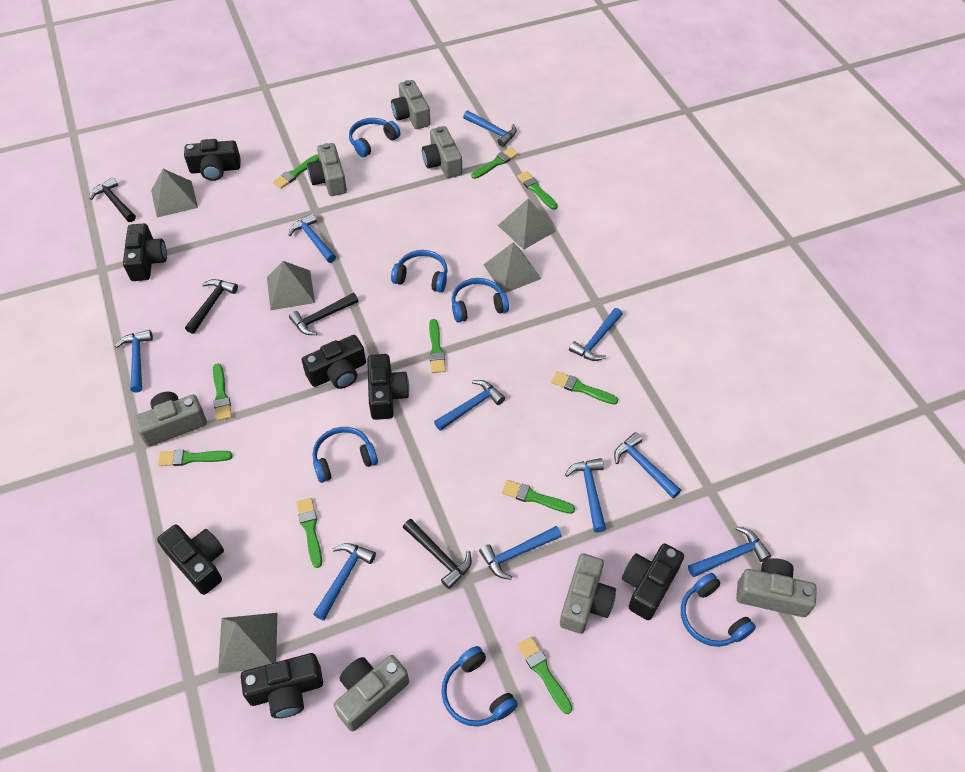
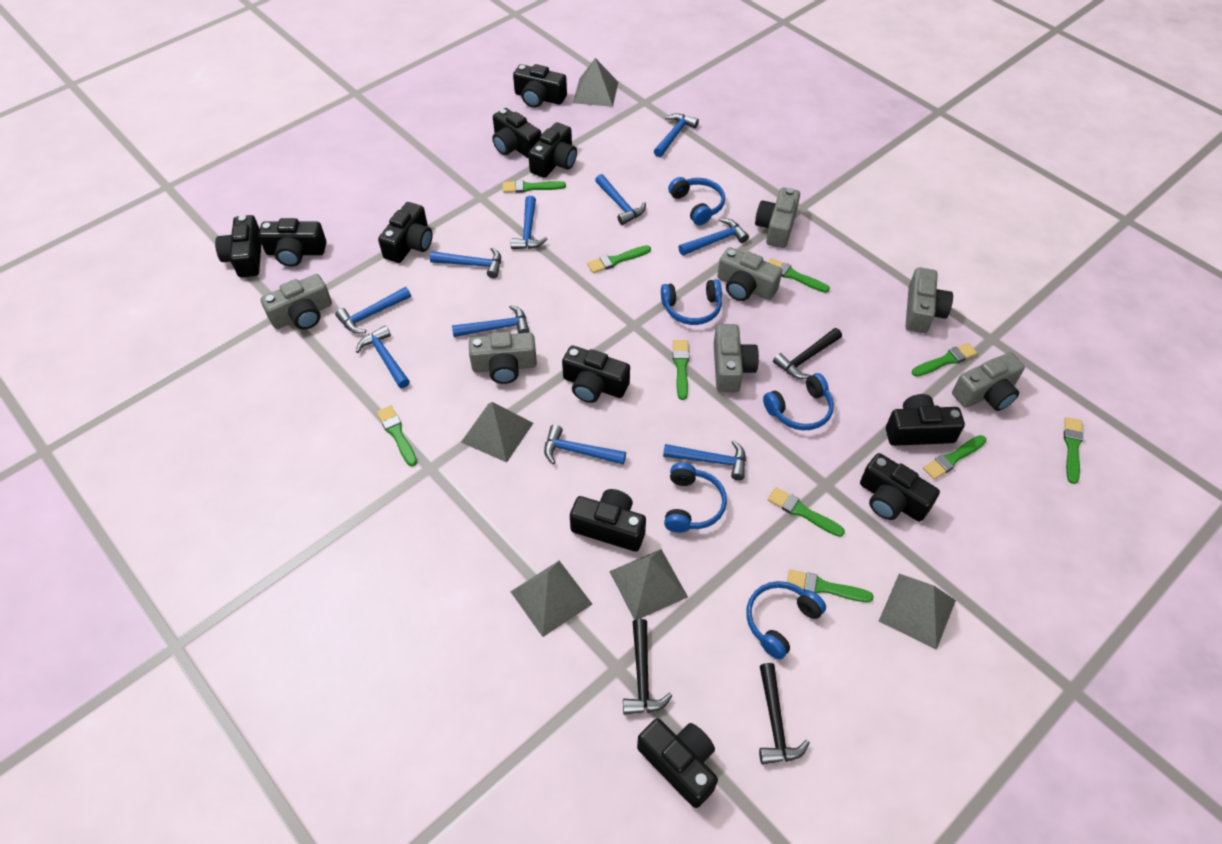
black camera: 7 -> 11
black hammer: 4 -> 3
blue headphones: 6 -> 5

